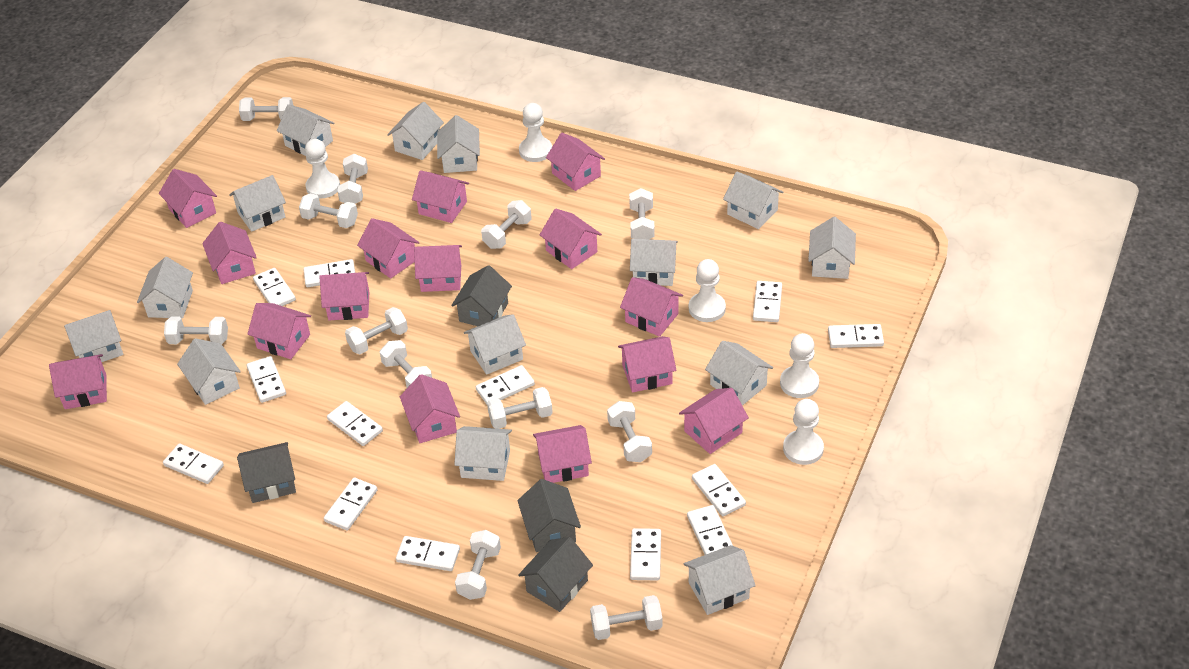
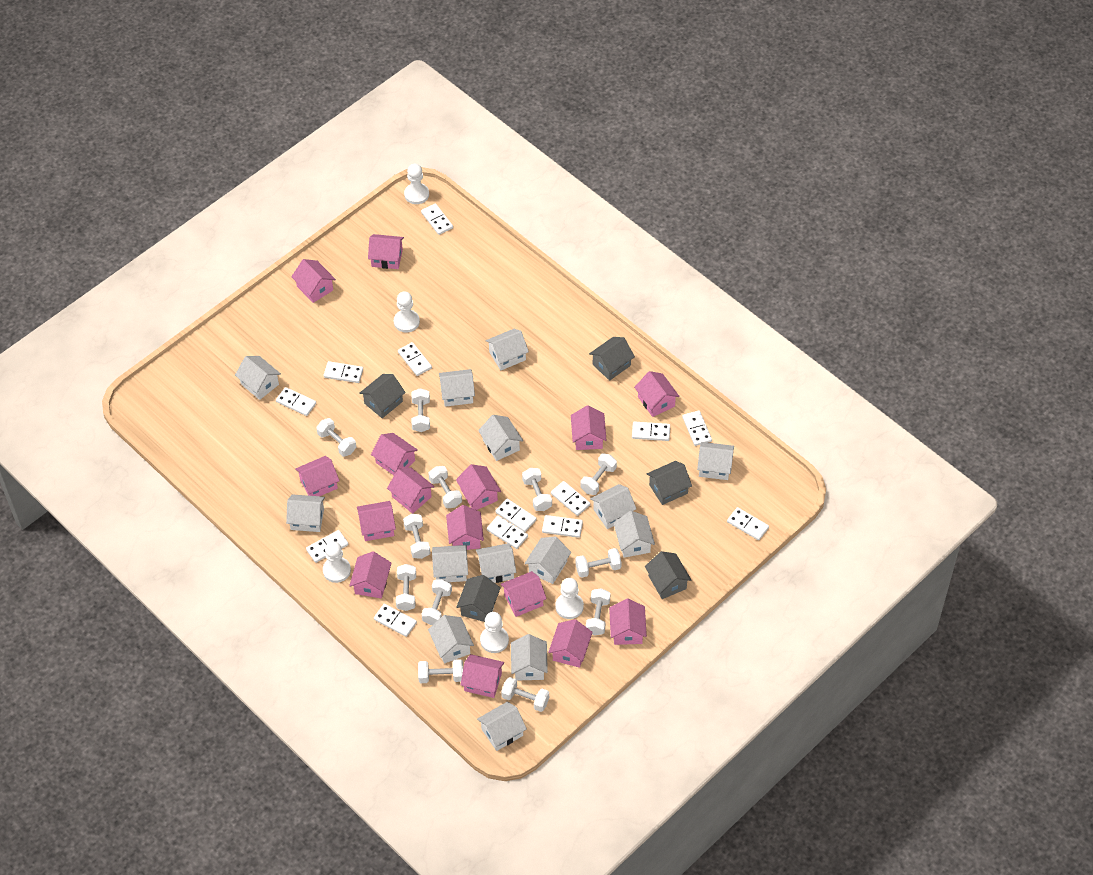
grey house: 4 -> 5

